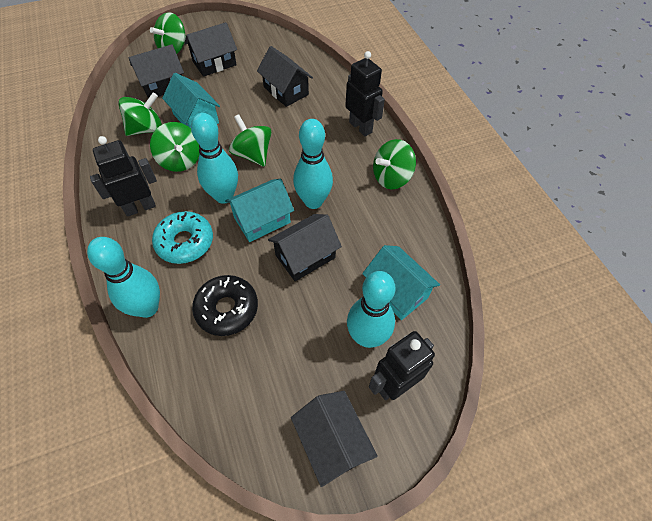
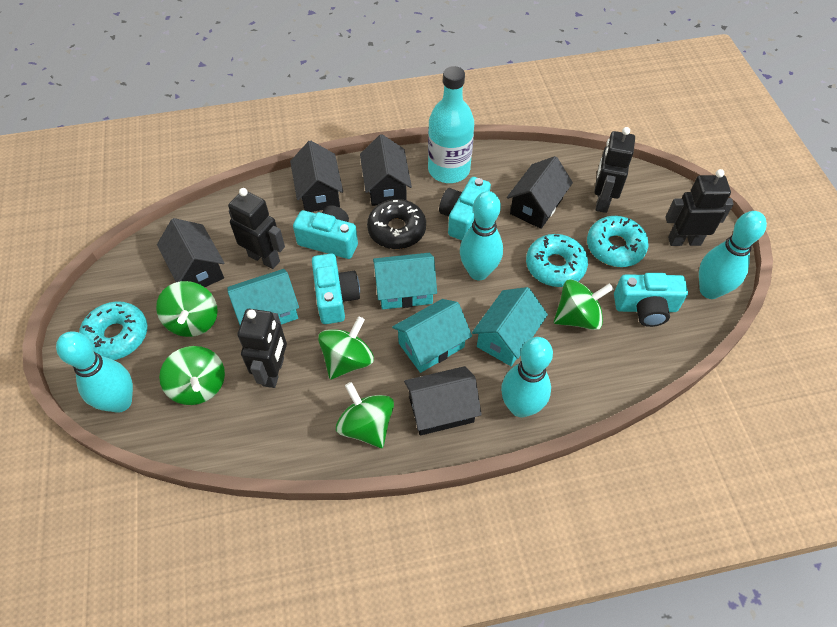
black robot: 3 -> 4
turquoise bottle: 0 -> 1
turquoise camera: 0 -> 4
turquoise donut: 1 -> 3
turquoise house: 3 -> 4

